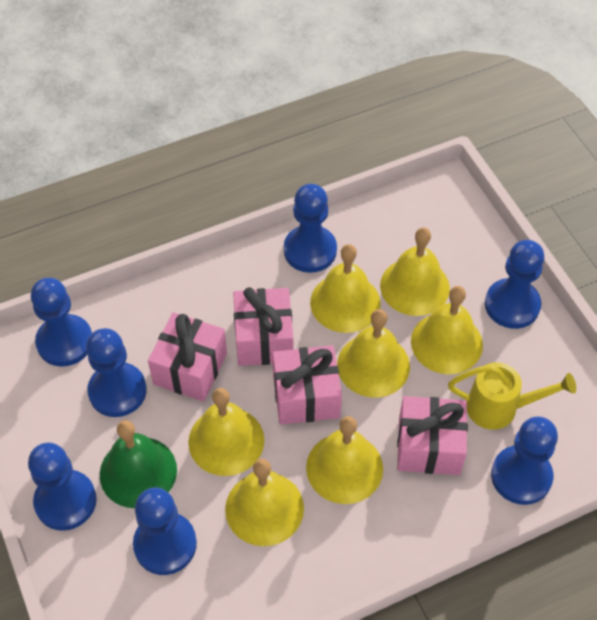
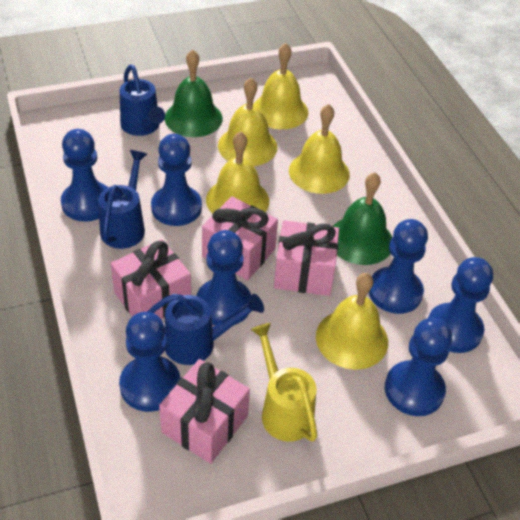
blue watering can: 0 -> 3
green bell: 1 -> 2
yellow bell: 7 -> 5

